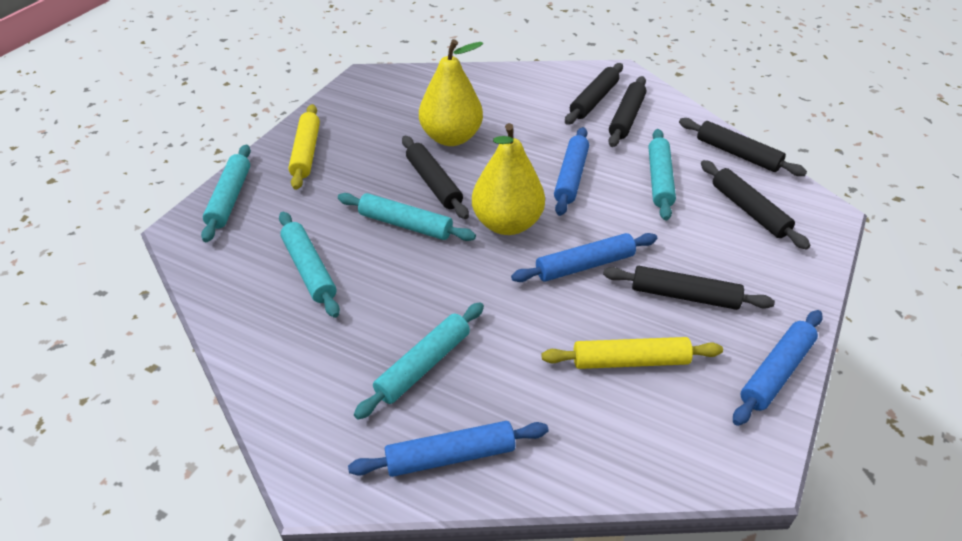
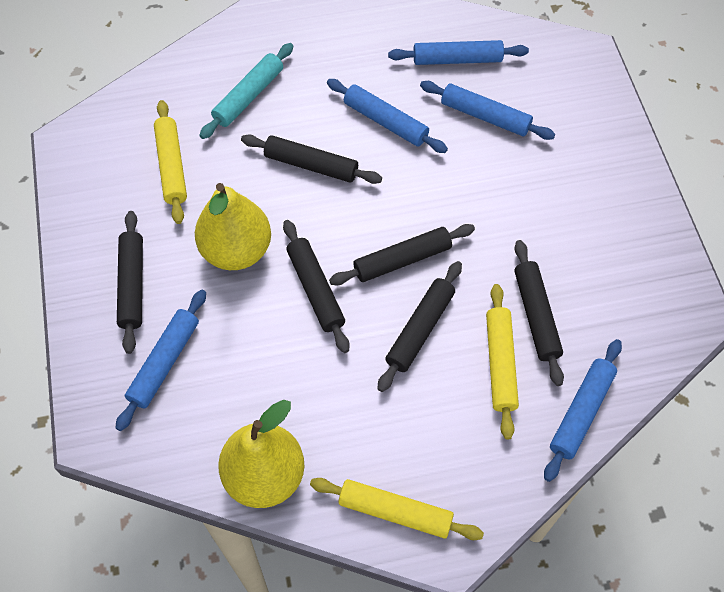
blue rolling pin: 4 -> 5
turquoise rolling pin: 5 -> 1
yellow rolling pin: 2 -> 3

